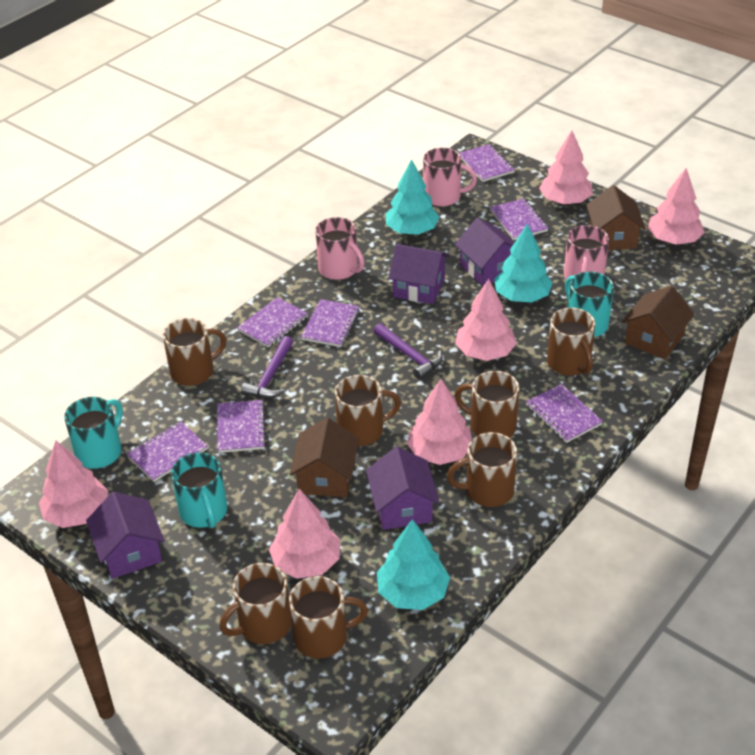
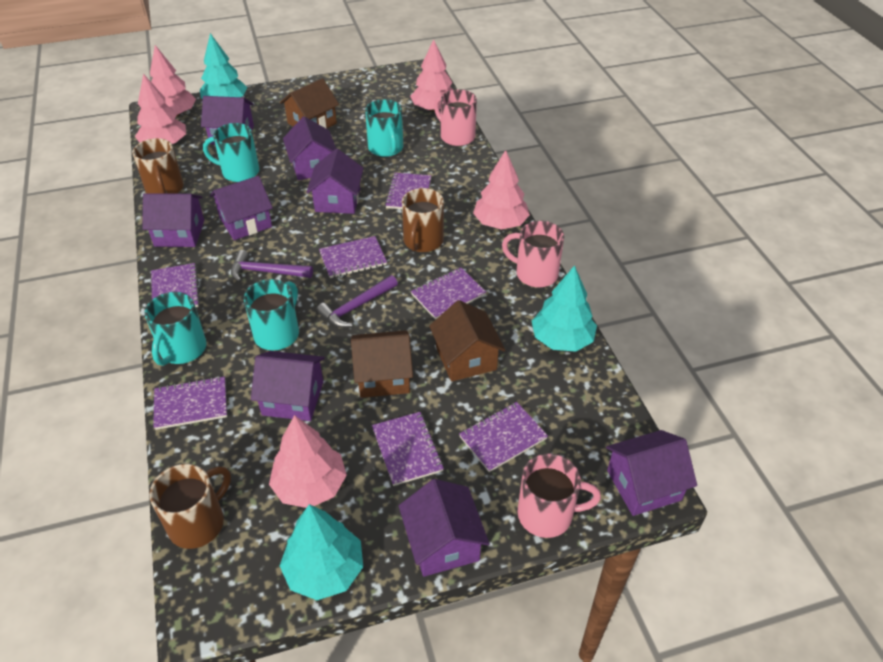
brown mug: 7 -> 3
pink tree: 6 -> 5
purple house: 4 -> 8
turquoise mug: 3 -> 4

